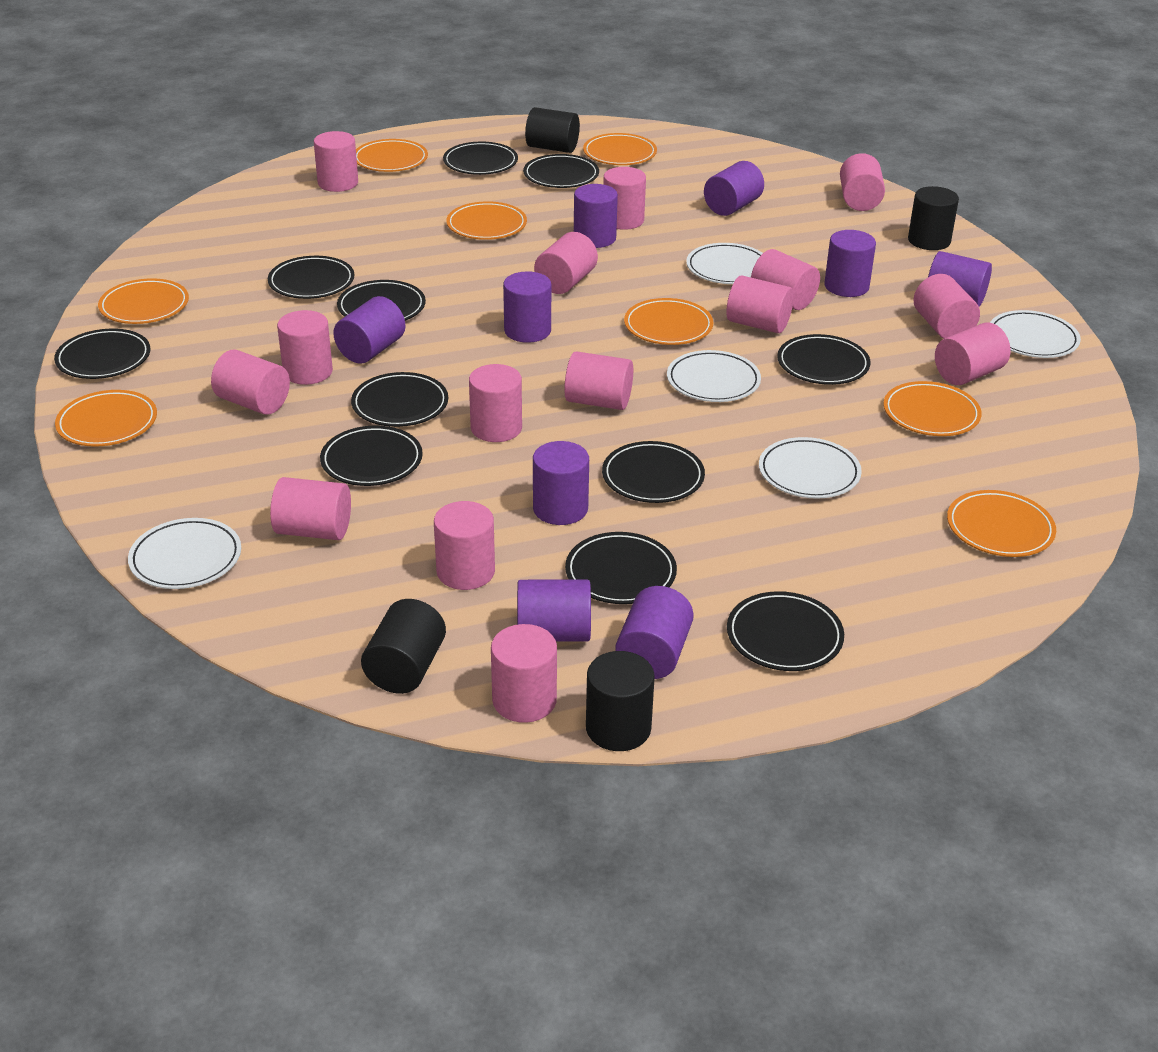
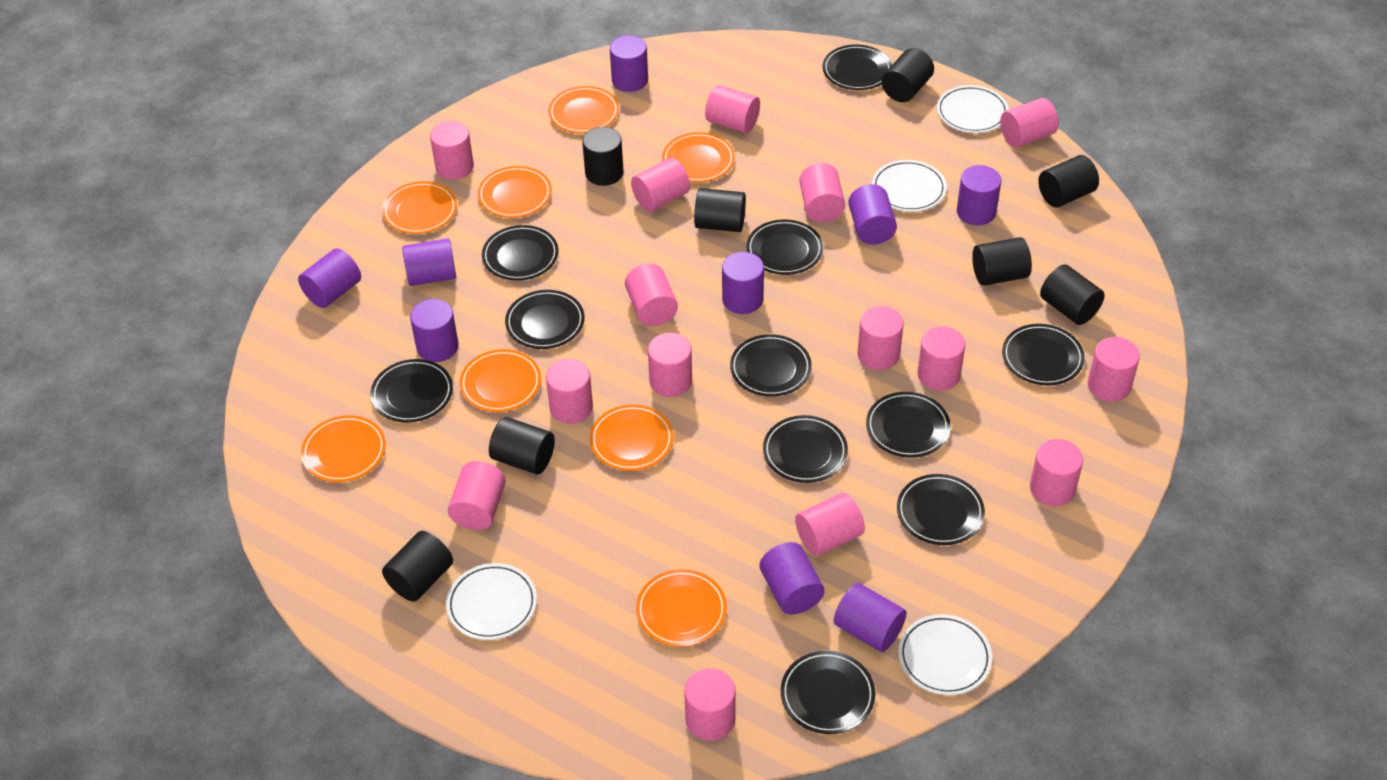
black cylinder: 4 -> 8
white plate: 5 -> 4

